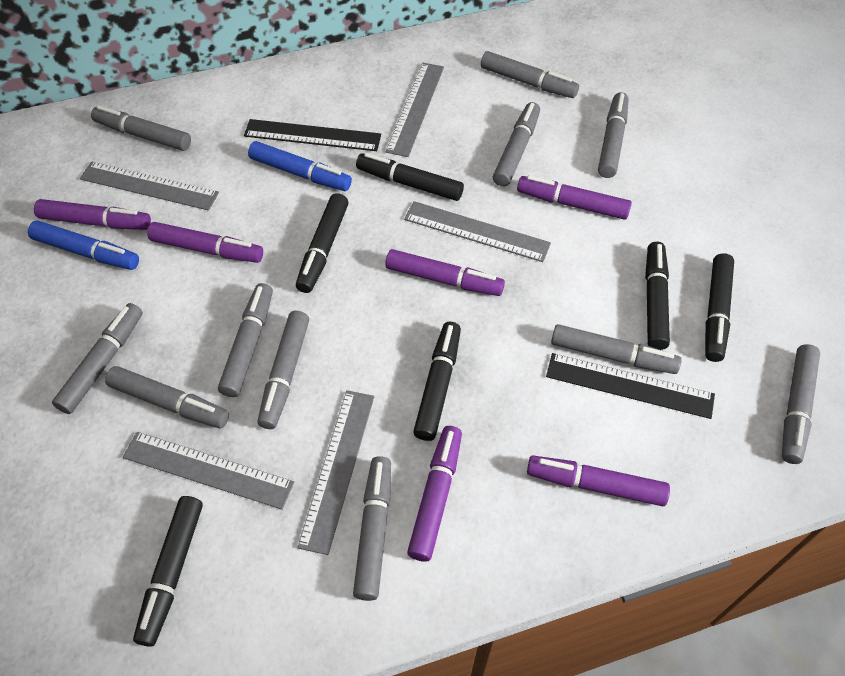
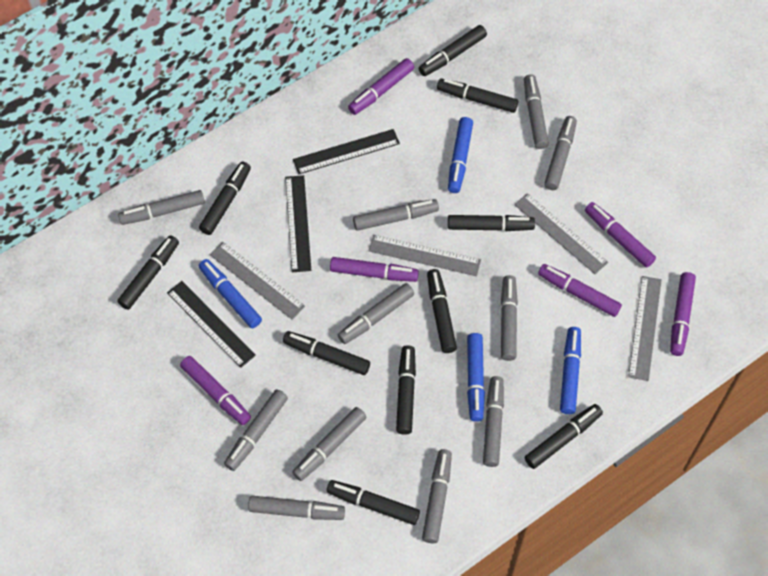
black marker: 6 -> 10
black ruler: 2 -> 3
blue marker: 2 -> 4
grey ruler: 5 -> 4

